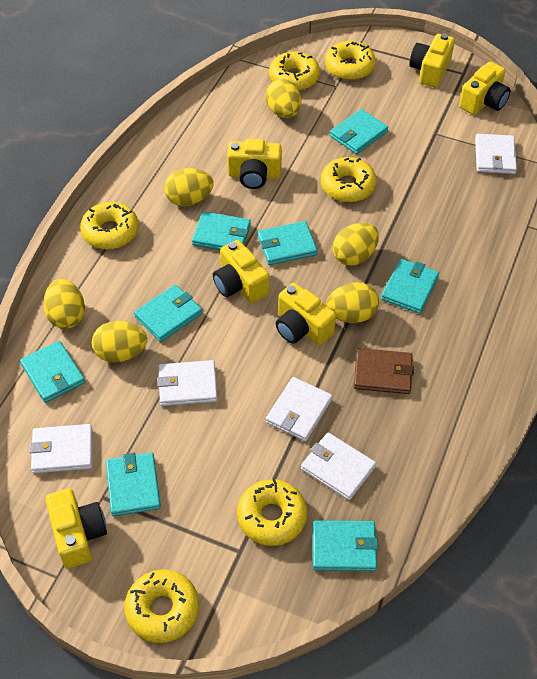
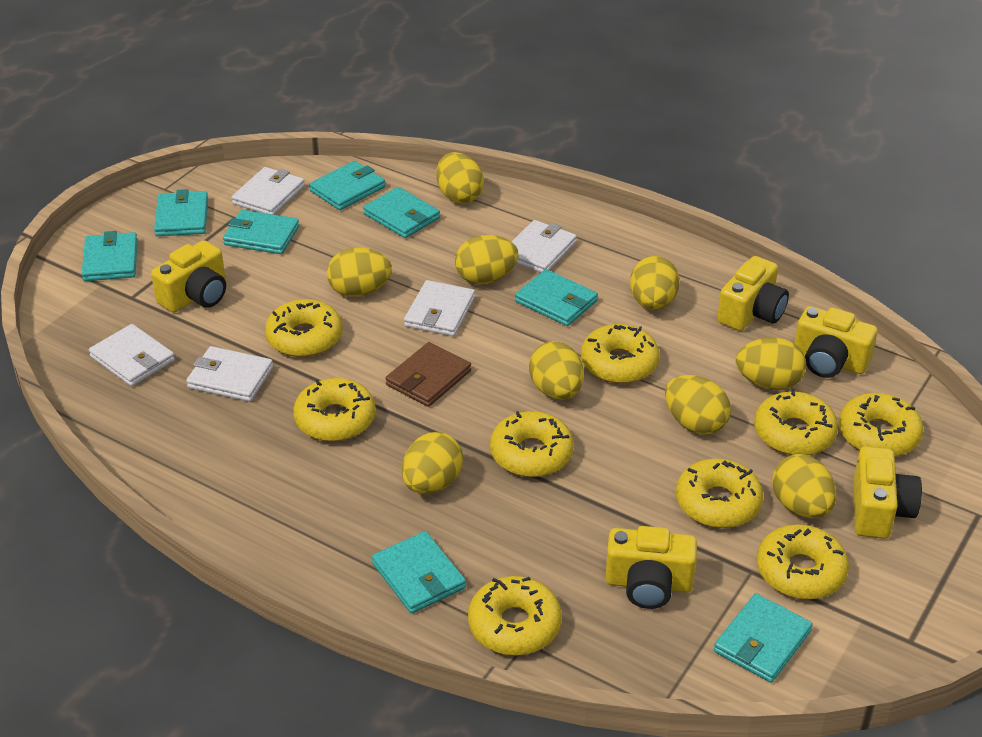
yellow camera: 6 -> 5
yellow donut: 6 -> 9
yellow egg: 6 -> 9

